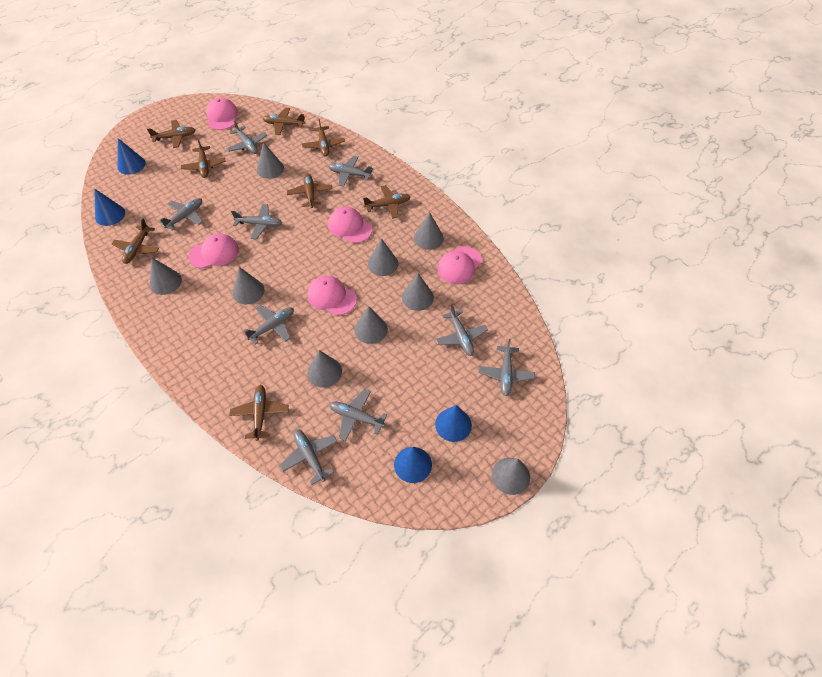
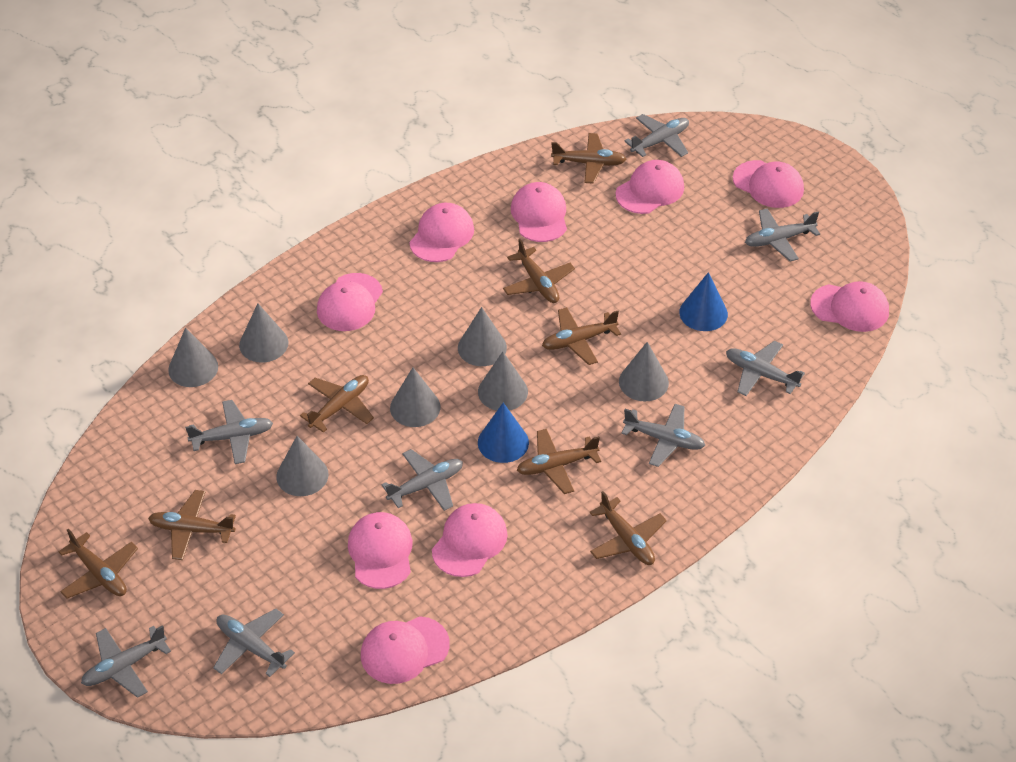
blue cone: 4 -> 2
grey cone: 9 -> 7
grey plane: 9 -> 8
pink cap: 5 -> 9

